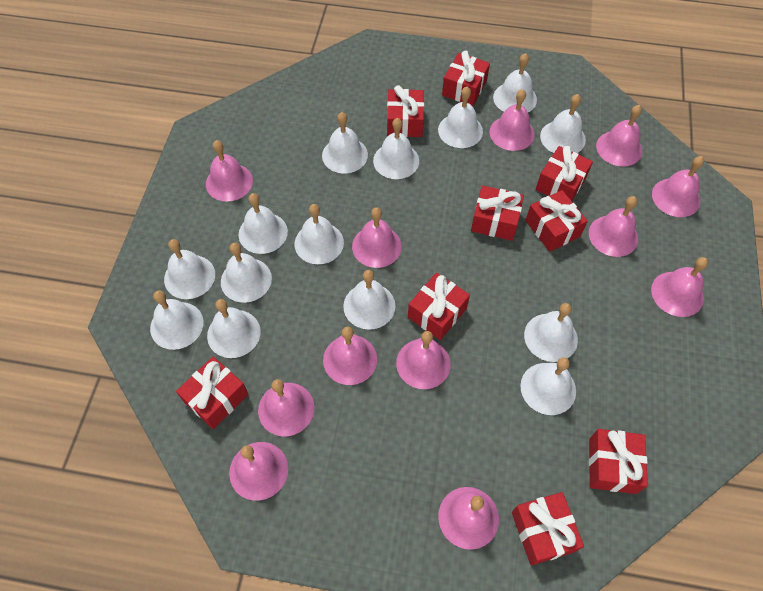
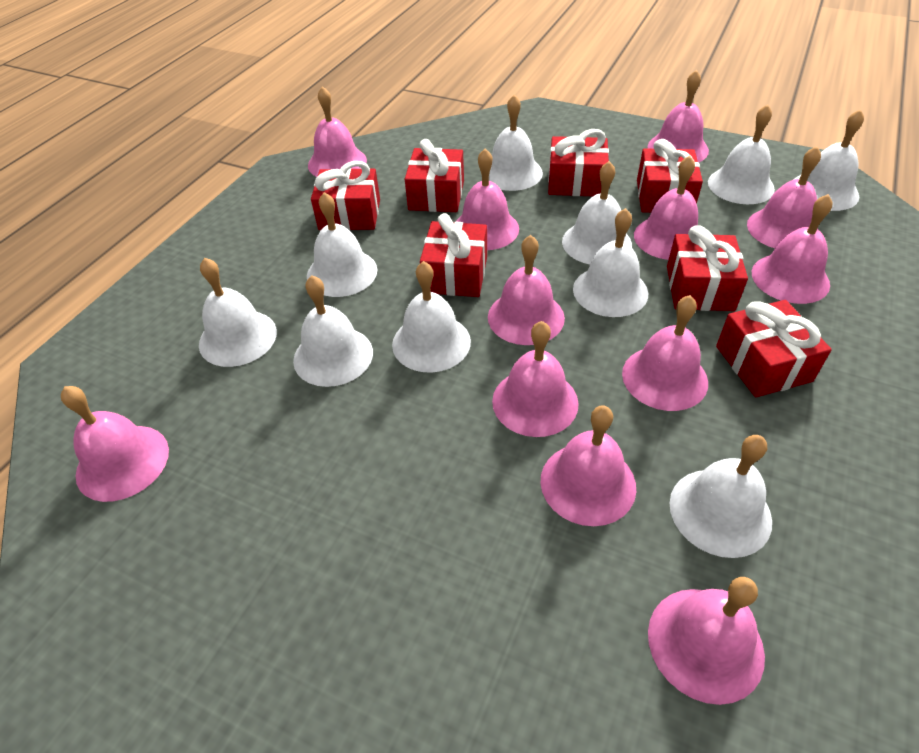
red gift: 9 -> 7
white bell: 14 -> 10

